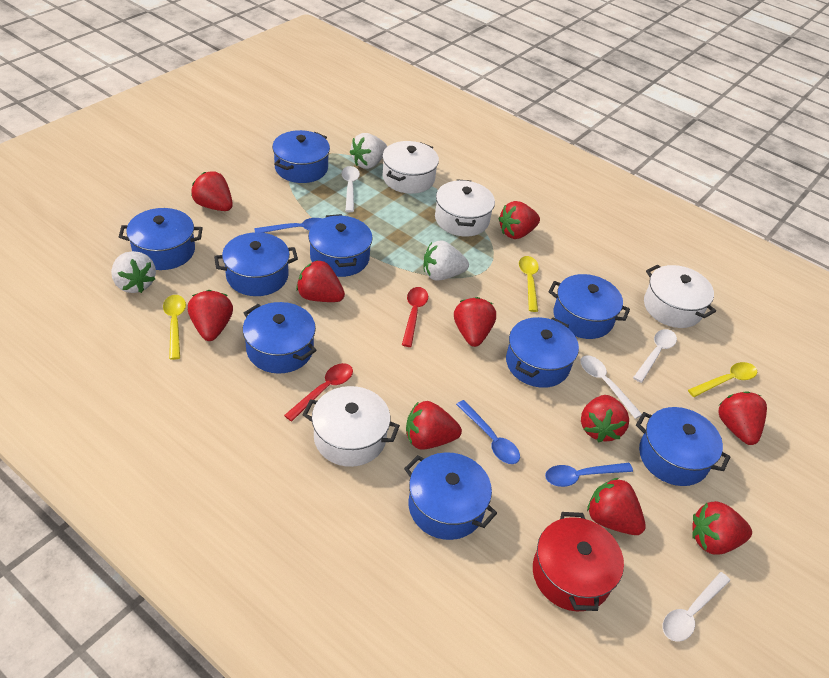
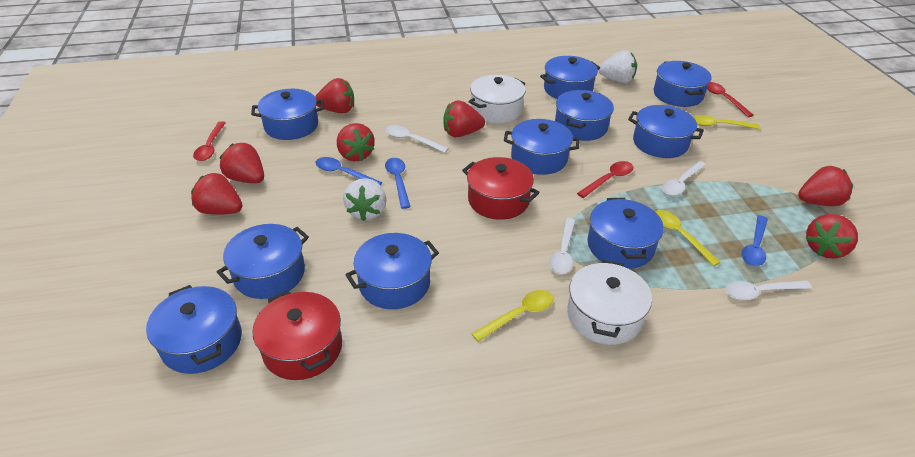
blue pot: 9 -> 10
red pot: 1 -> 2
red spoon: 2 -> 3
red strawberry: 10 -> 7
white pot: 4 -> 2
white strawberry: 3 -> 2

